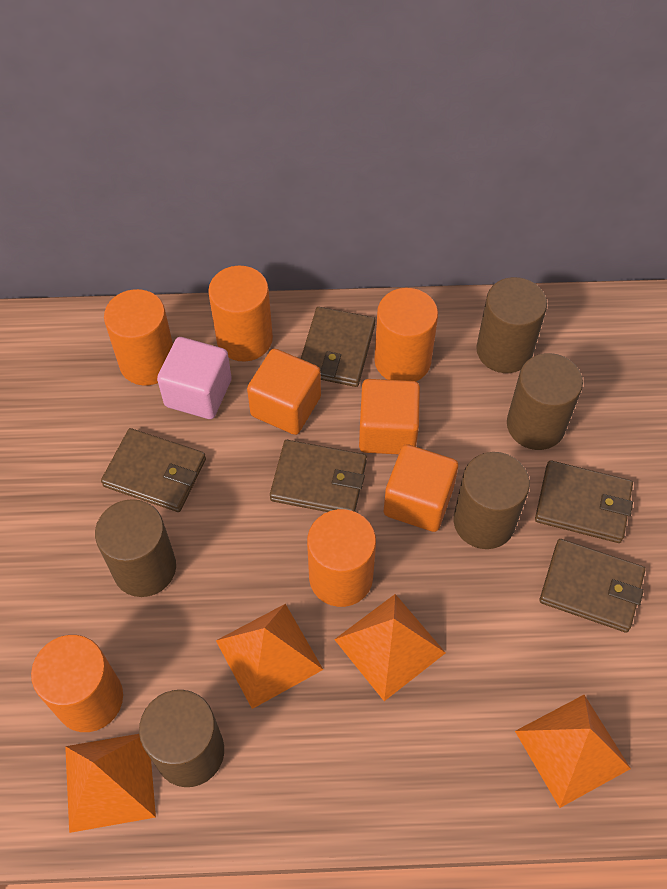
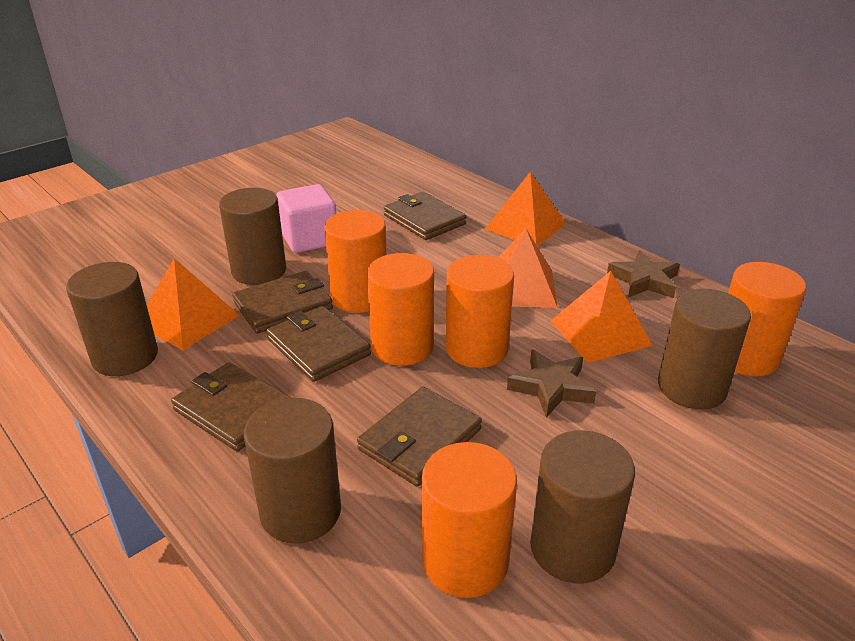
brown star: 0 -> 2
orange cube: 3 -> 0

